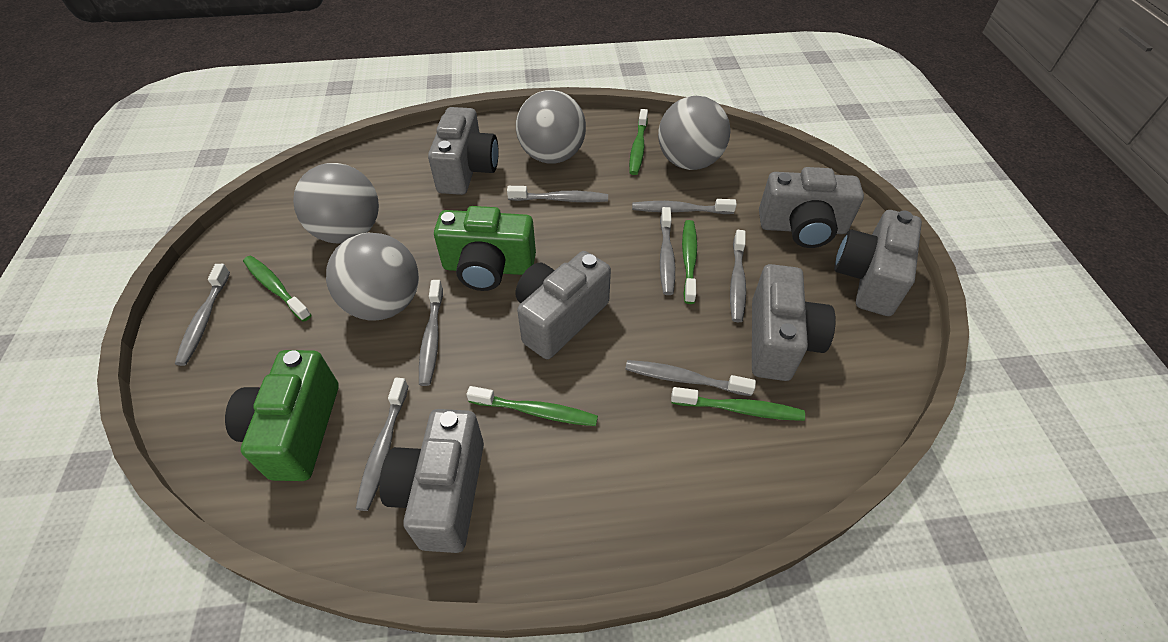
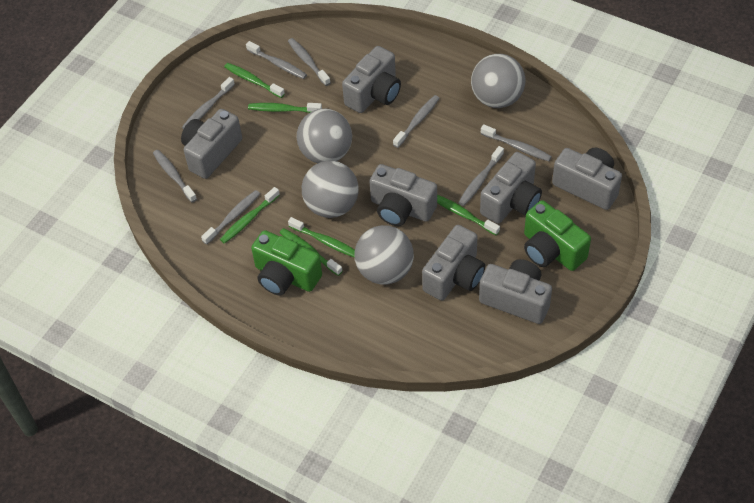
green toothbrush: 5 -> 6
grey camera: 6 -> 7

